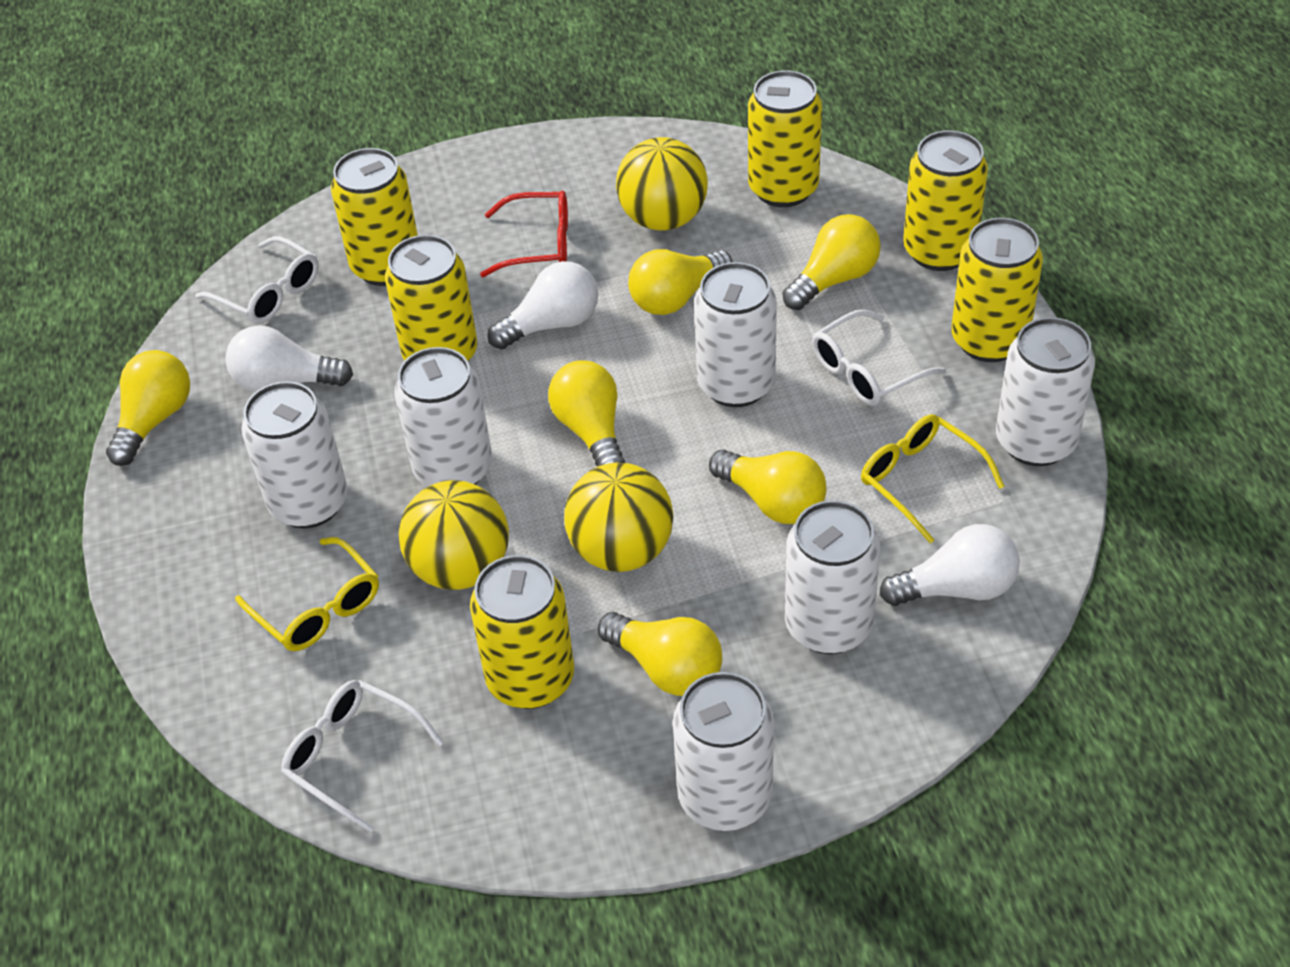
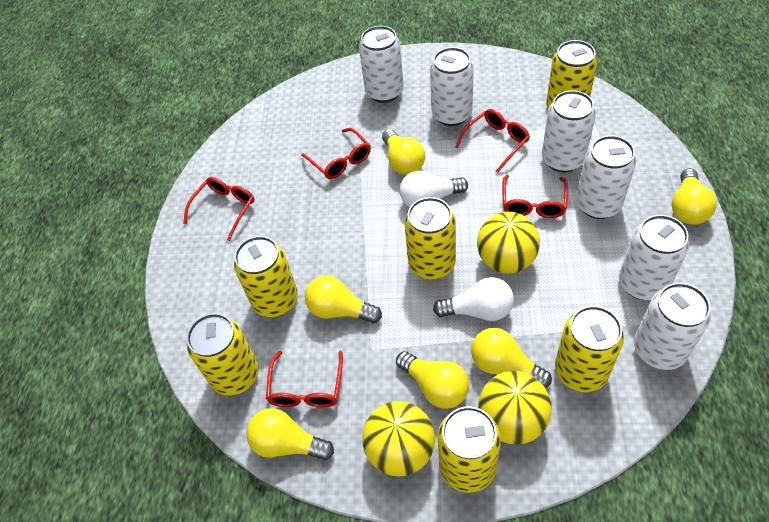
red glasses: 1 -> 5
white glasses: 3 -> 0
white light bulb: 3 -> 2
yellow glasses: 2 -> 0

